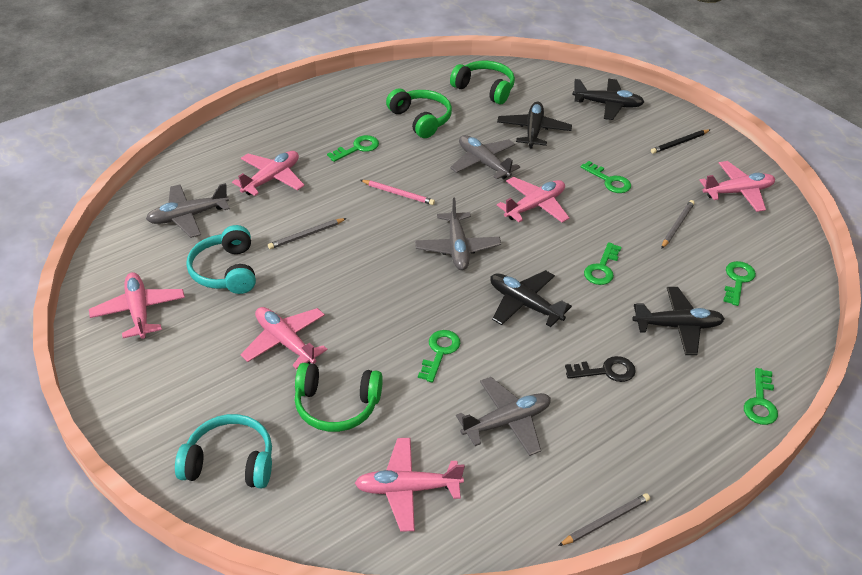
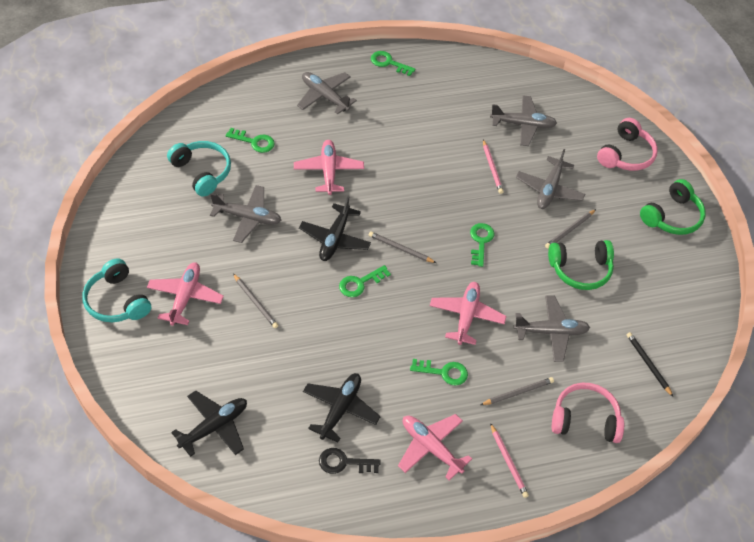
black plane: 4 -> 3
green headphones: 3 -> 2
green key: 6 -> 5
grey pencil: 3 -> 4
grey plane: 4 -> 5
pink headphones: 0 -> 2
pink pencil: 1 -> 2
pink plane: 6 -> 4

